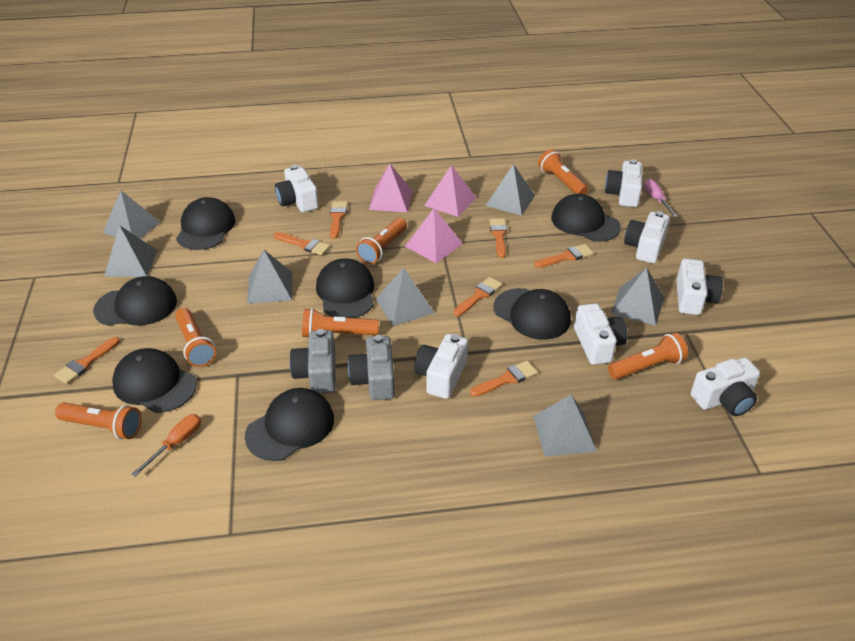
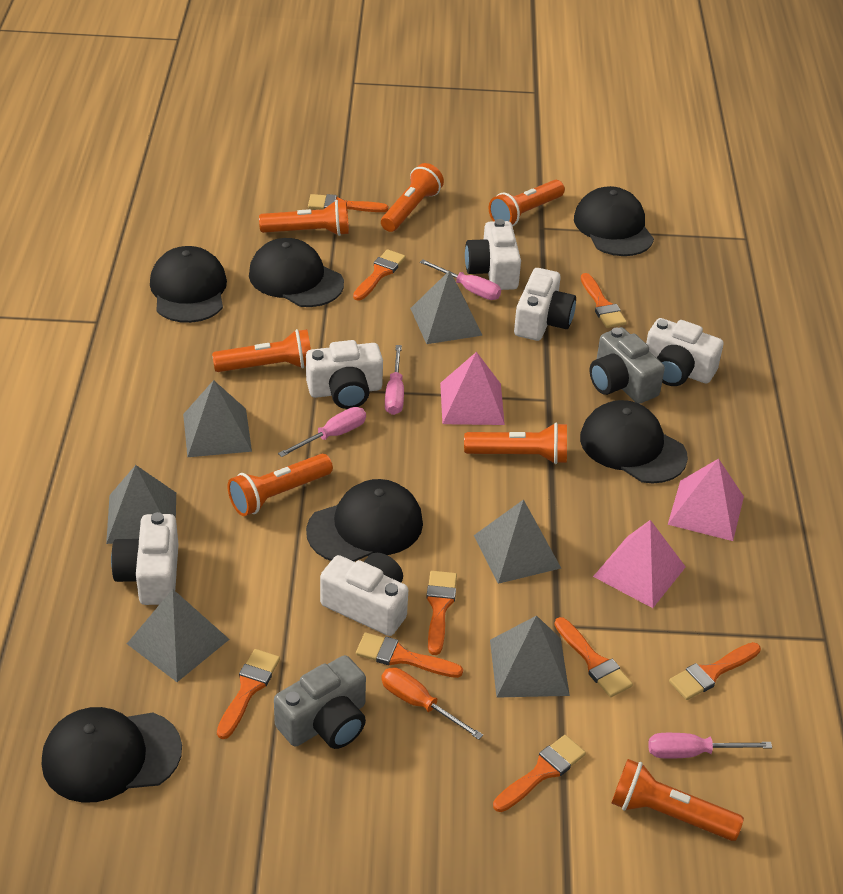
black cap: 7 -> 6
grey pyramid: 7 -> 6
orange brush: 7 -> 9
orange flashlight: 6 -> 7
pink screwdriver: 1 -> 4
white camera: 7 -> 6

